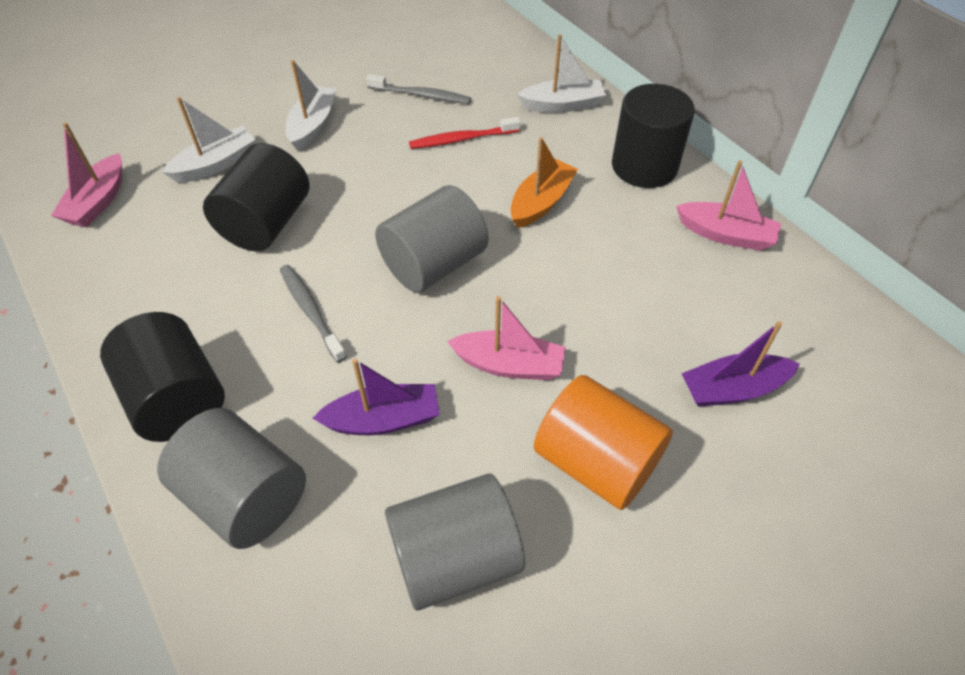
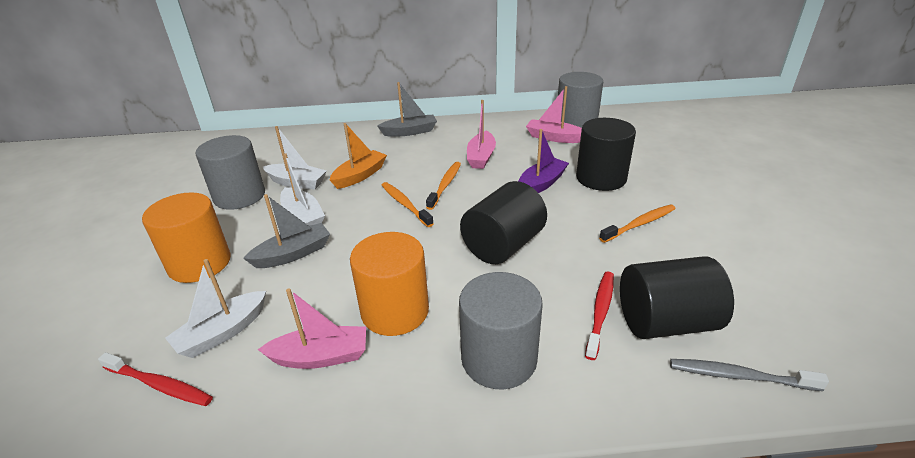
grey boat: 0 -> 2
grey toothbrush: 2 -> 1
orange cylinder: 1 -> 2
orange toothbrush: 0 -> 3
purple boat: 2 -> 1
red toothbrush: 1 -> 2

